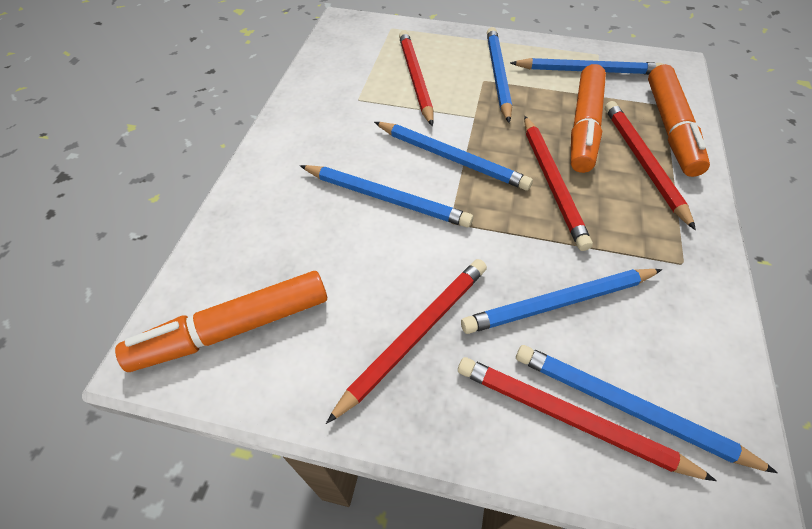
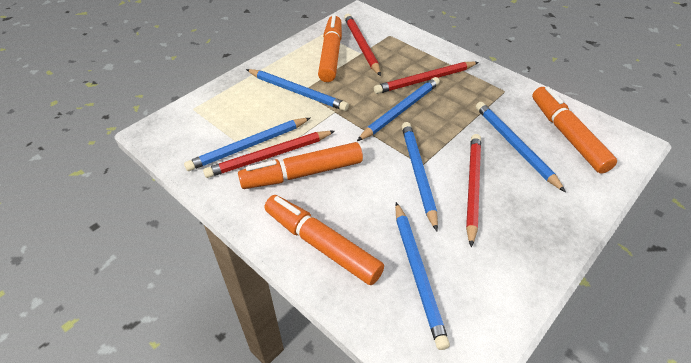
orange marker: 3 -> 4
red pencil: 5 -> 4

